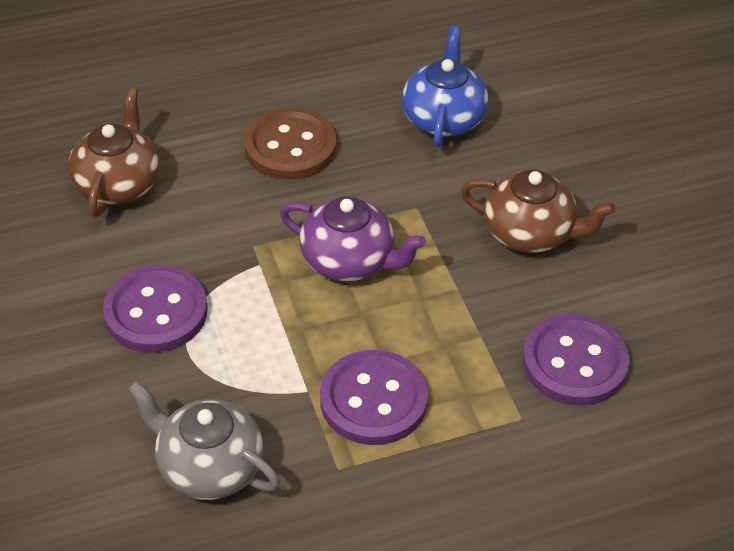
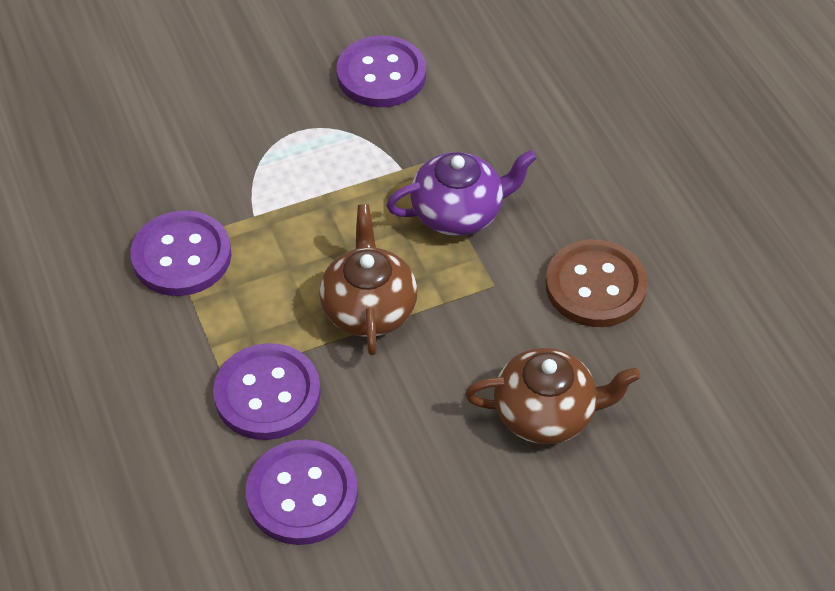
blue teapot: 1 -> 0
grey teapot: 1 -> 0
purple button: 3 -> 4

